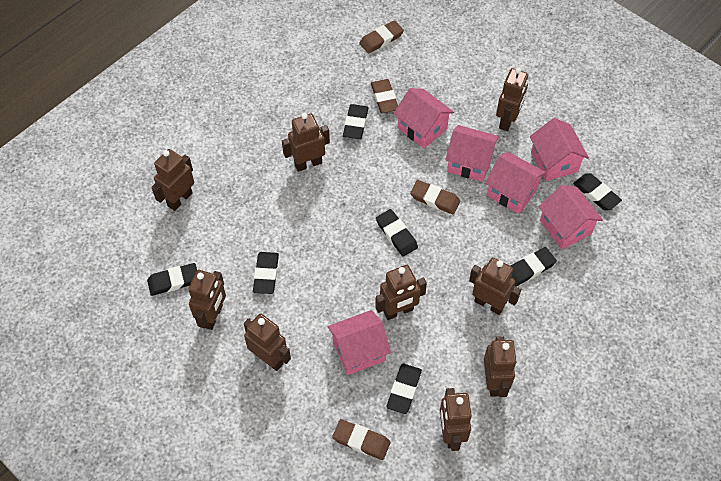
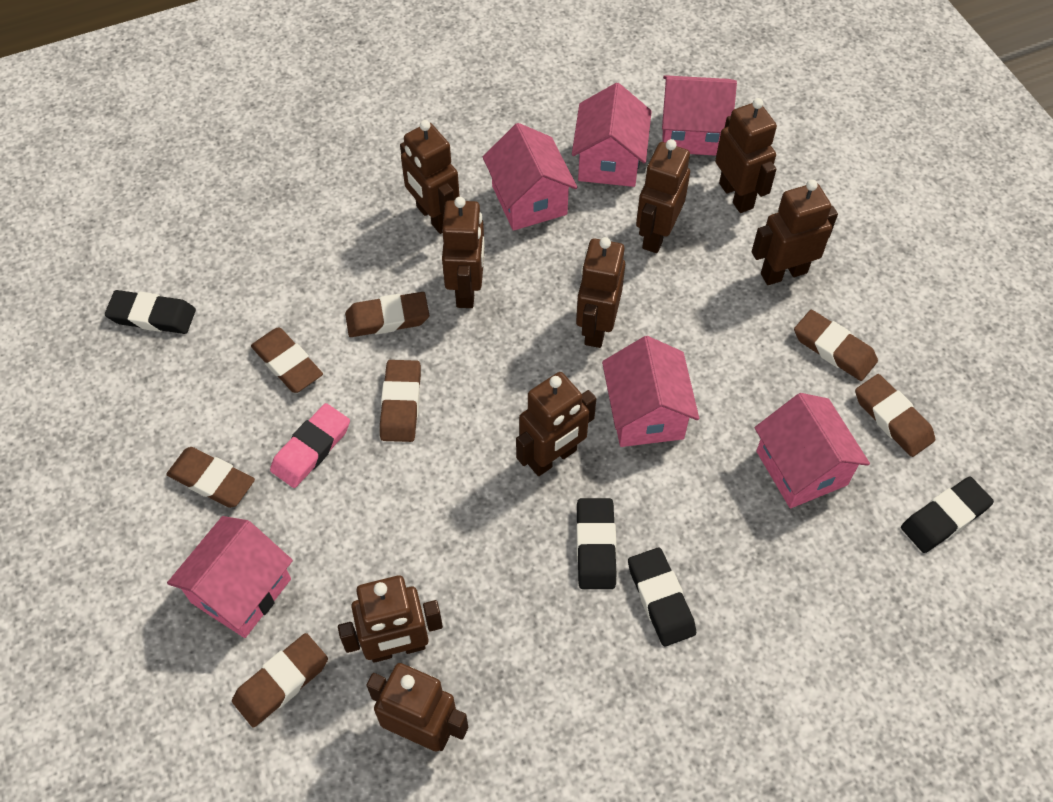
black eraser: 7 -> 4
brown eraser: 4 -> 7
pink eraser: 0 -> 1

